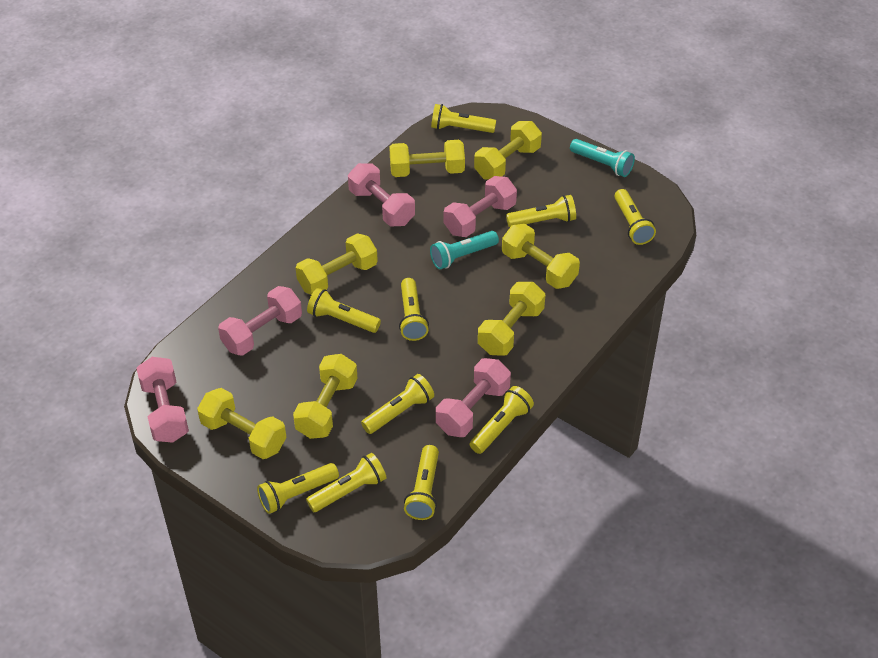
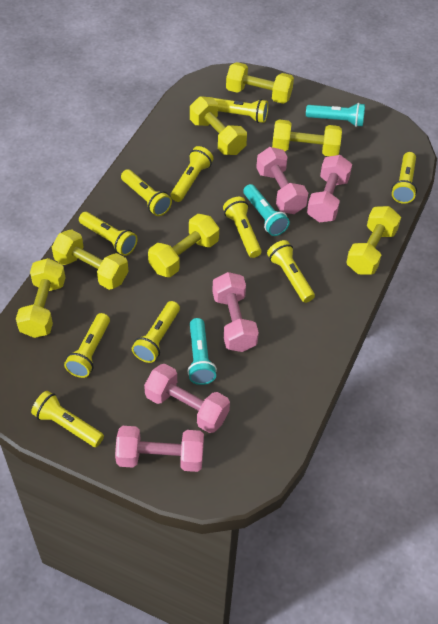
turquoise flashlight: 2 -> 3

